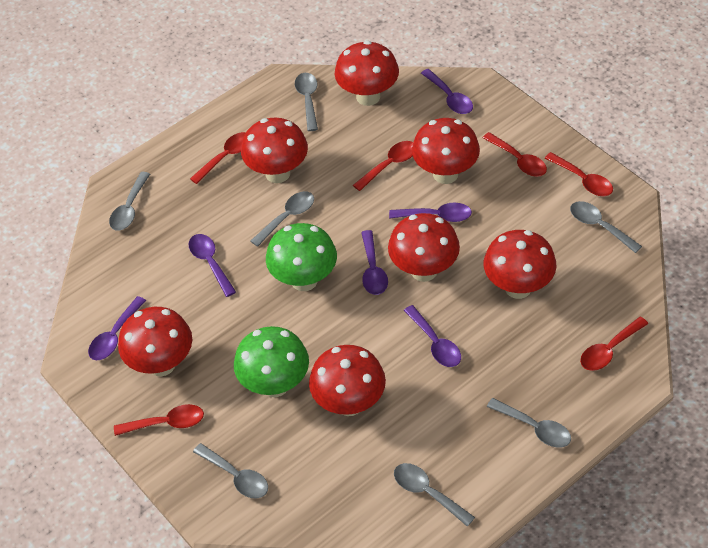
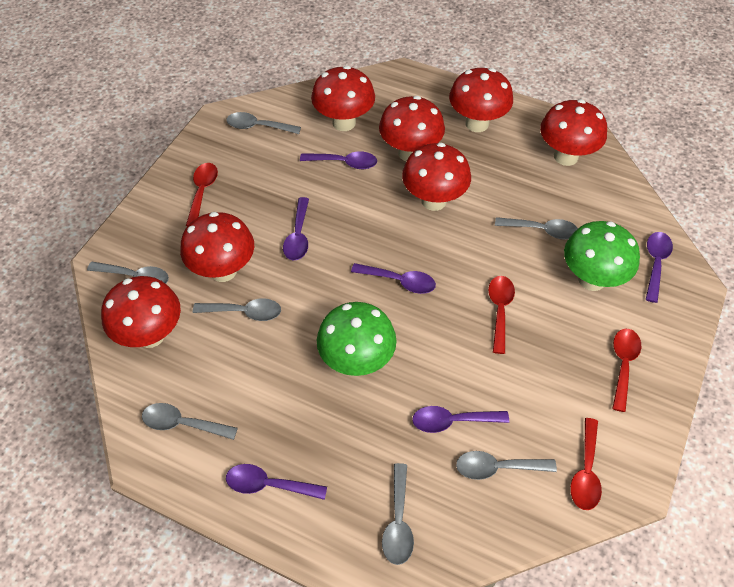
red spoon: 6 -> 4

